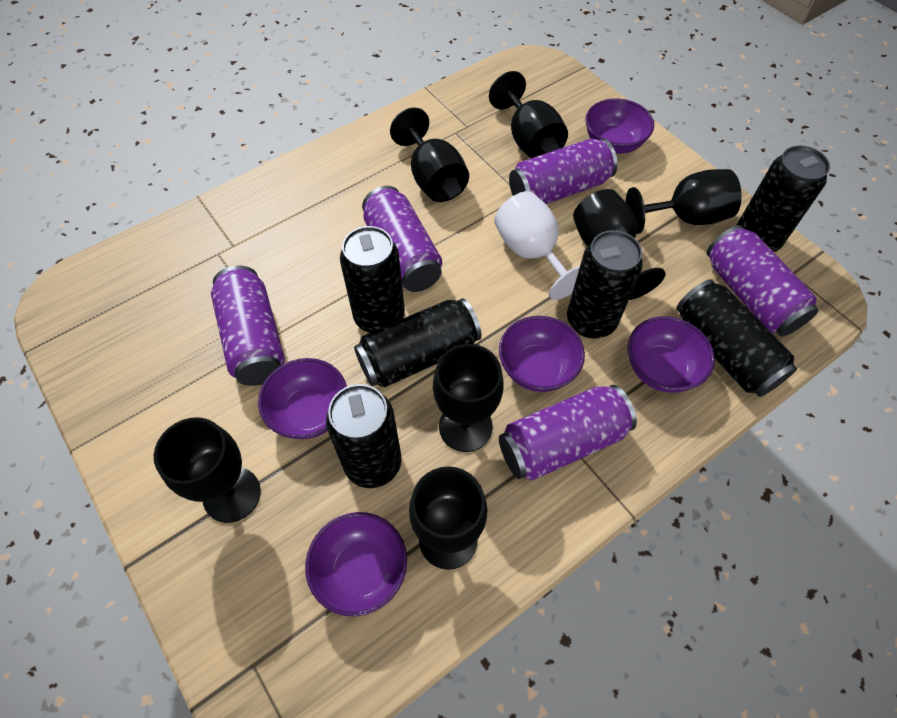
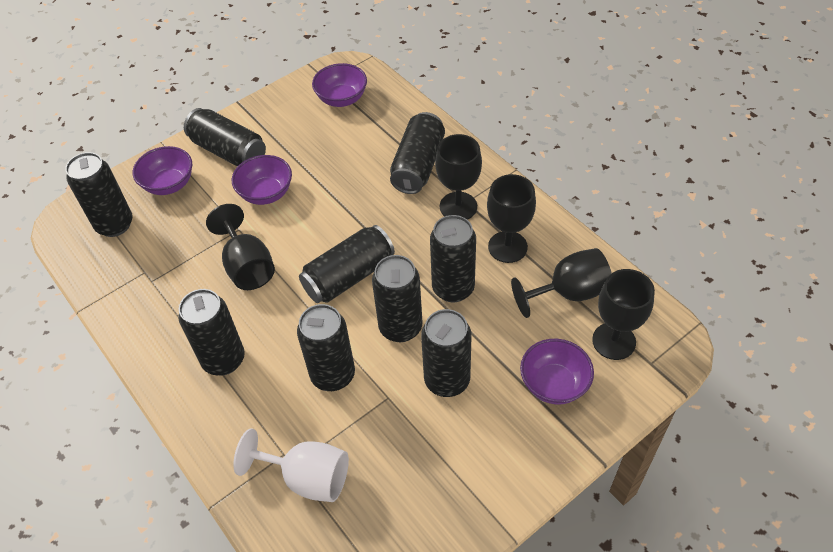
black can: 6 -> 9
black goblet: 7 -> 5
purple bowl: 5 -> 4
purple can: 5 -> 0

